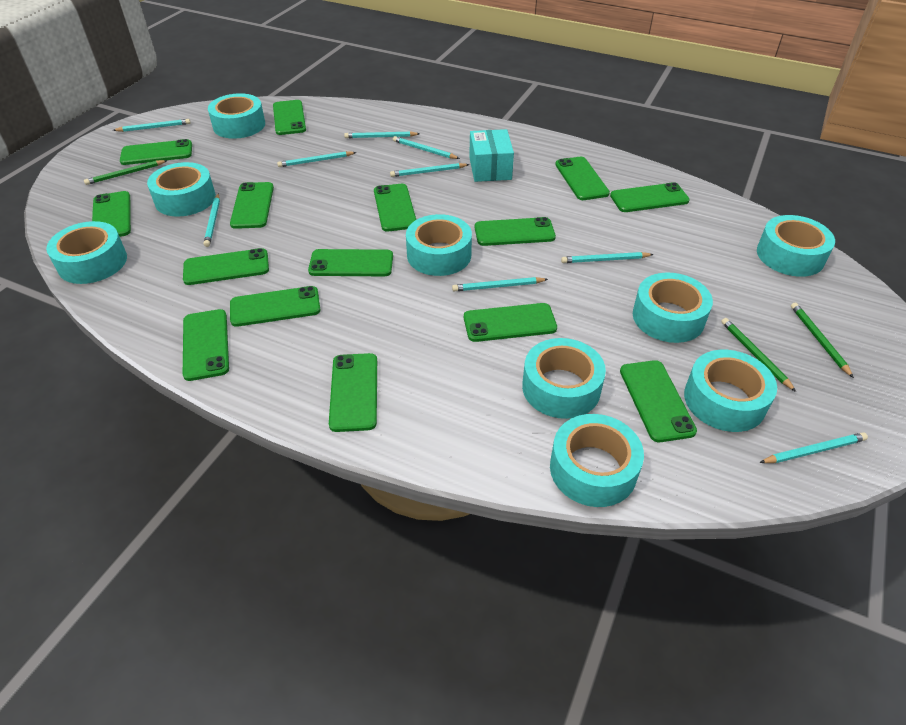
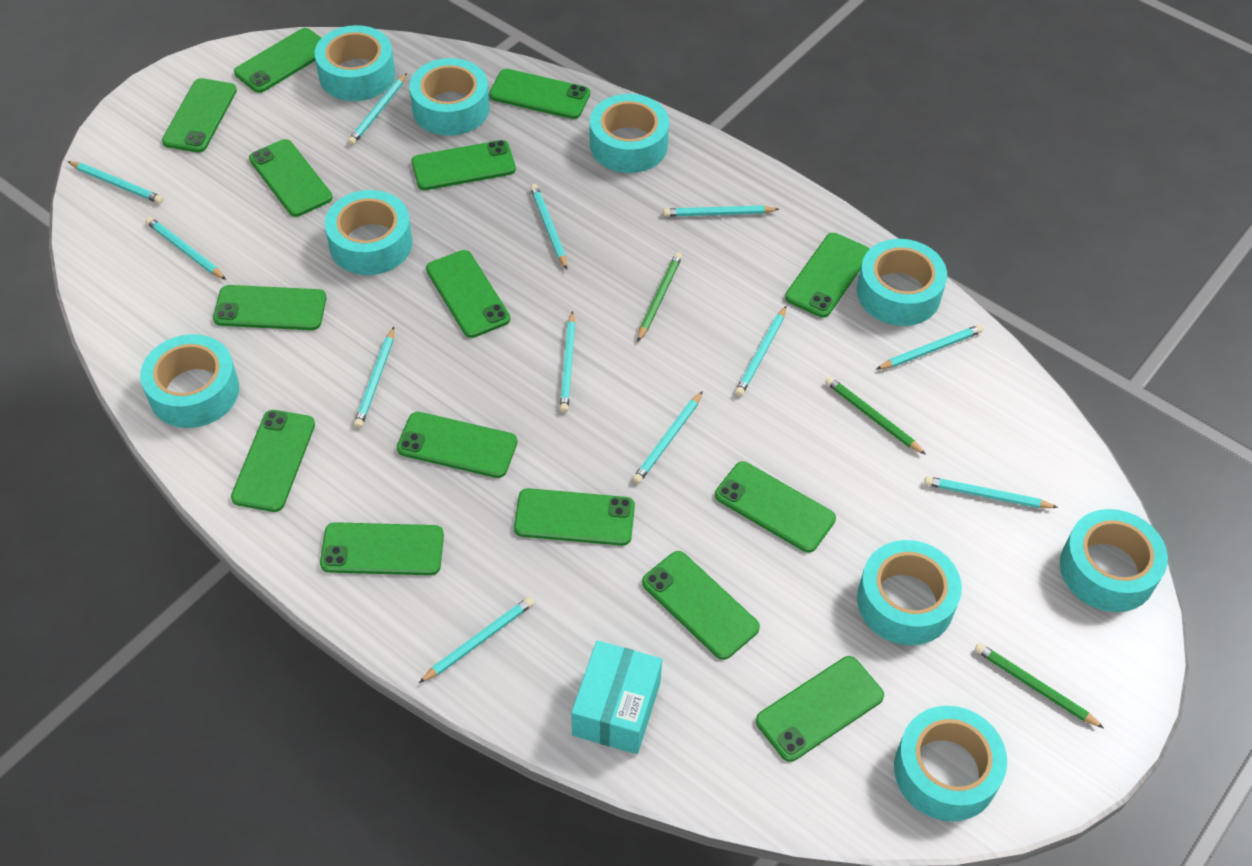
turquoise pencil: 9 -> 12

